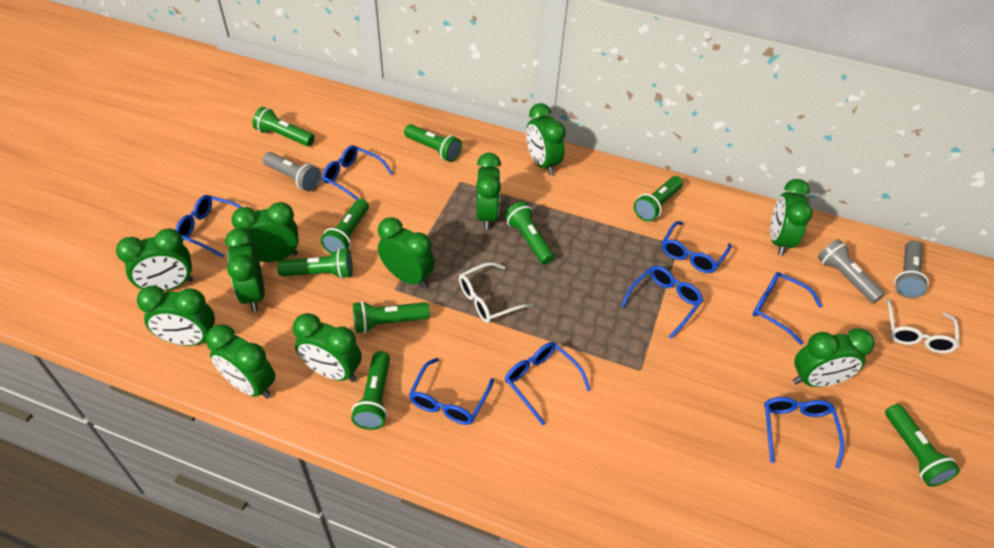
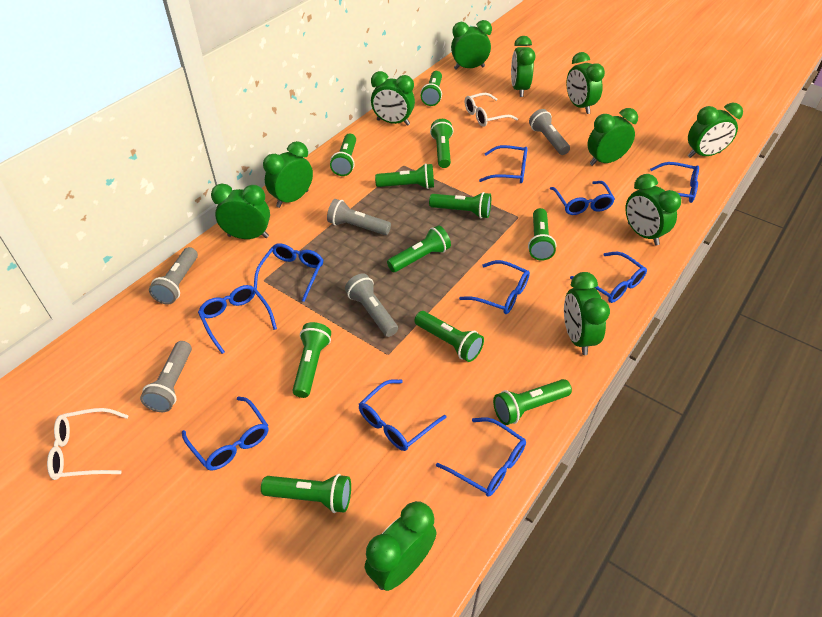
blue glasses: 8 -> 10
green flashlight: 9 -> 11
grey flashlight: 3 -> 5

